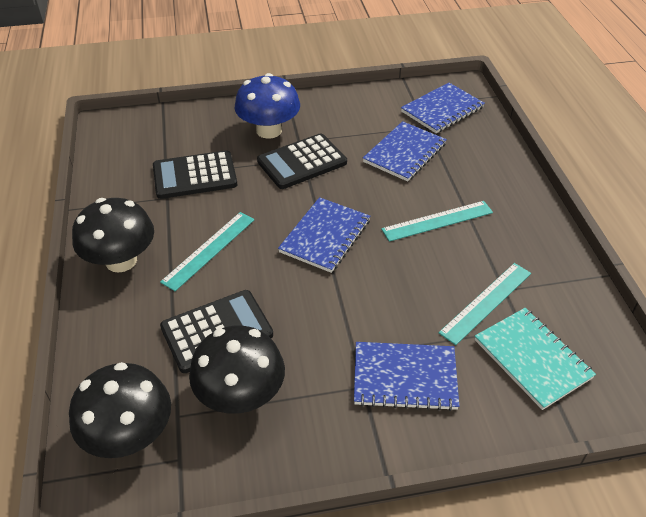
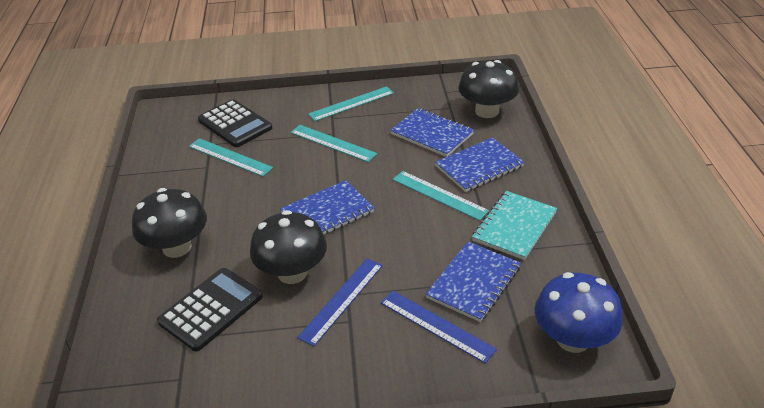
black calculator: 3 -> 2
blue ruler: 0 -> 2
turquoise ruler: 3 -> 4

